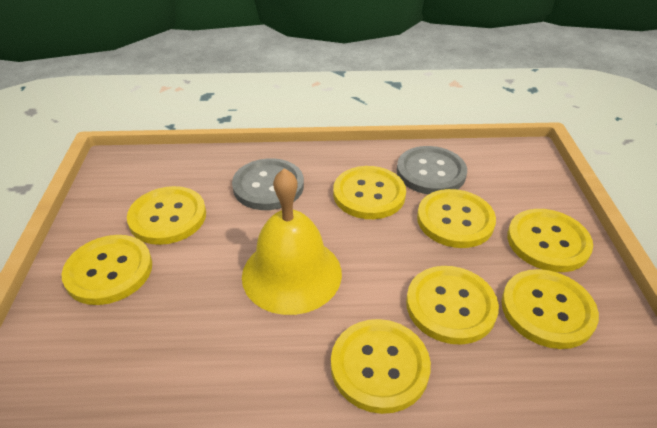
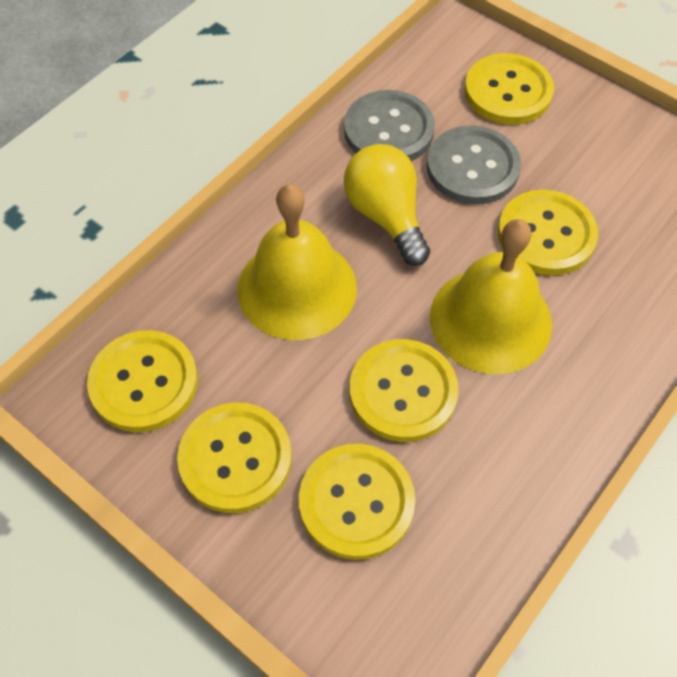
yellow bell: 1 -> 2
yellow button: 8 -> 6
yellow light bulb: 0 -> 1

